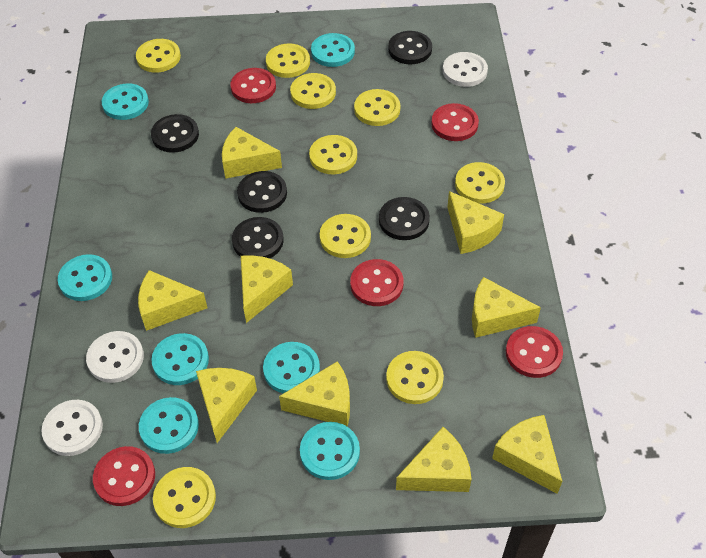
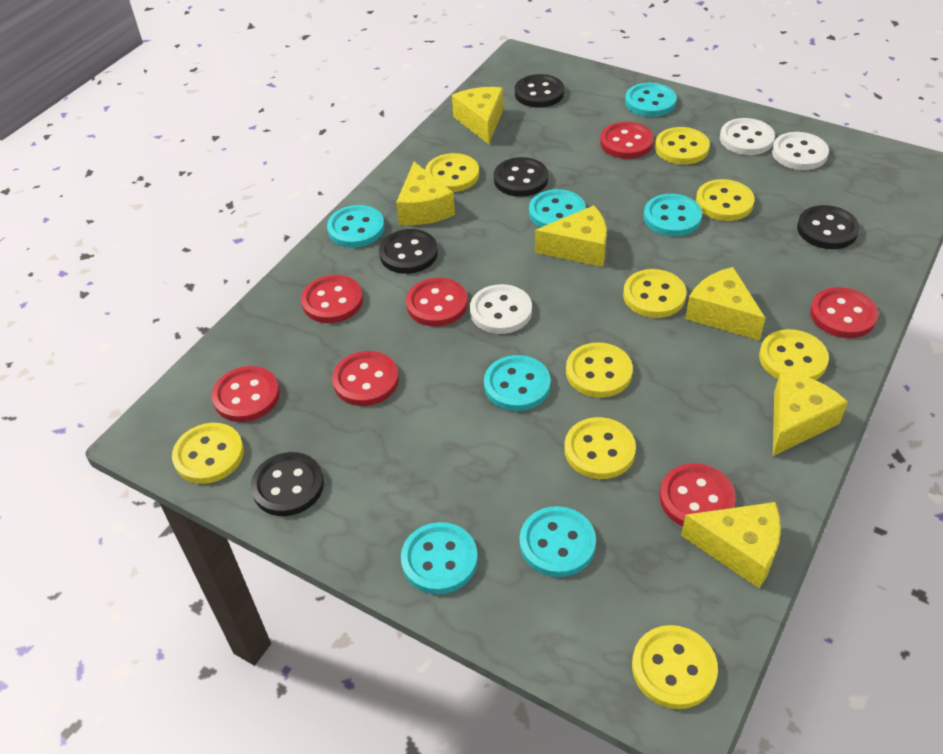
red button: 5 -> 7
yellow cheese: 9 -> 6

